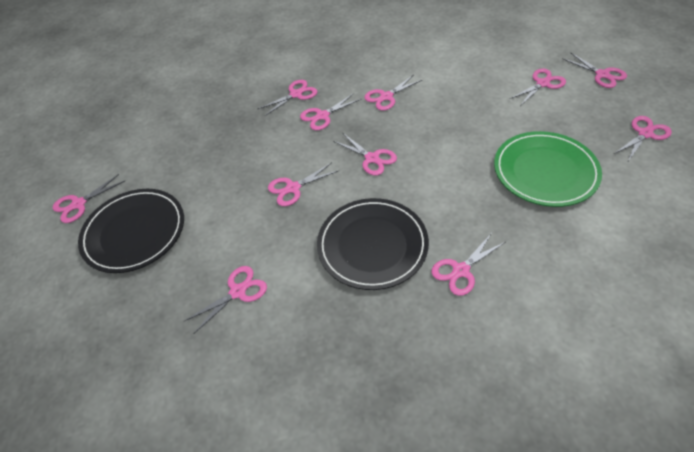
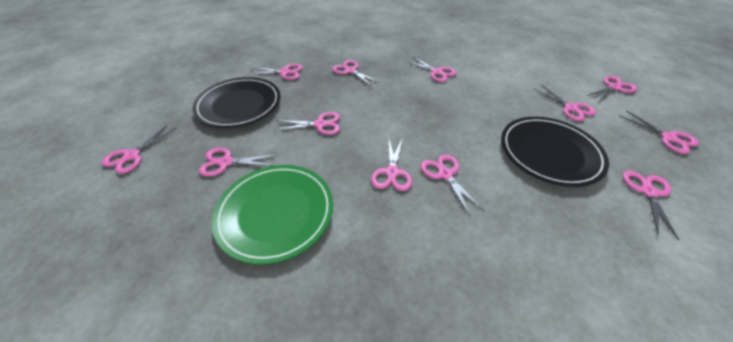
pink scissors: 11 -> 12

